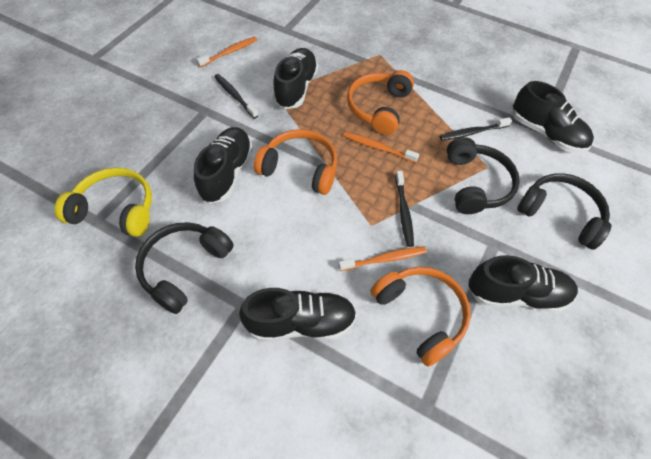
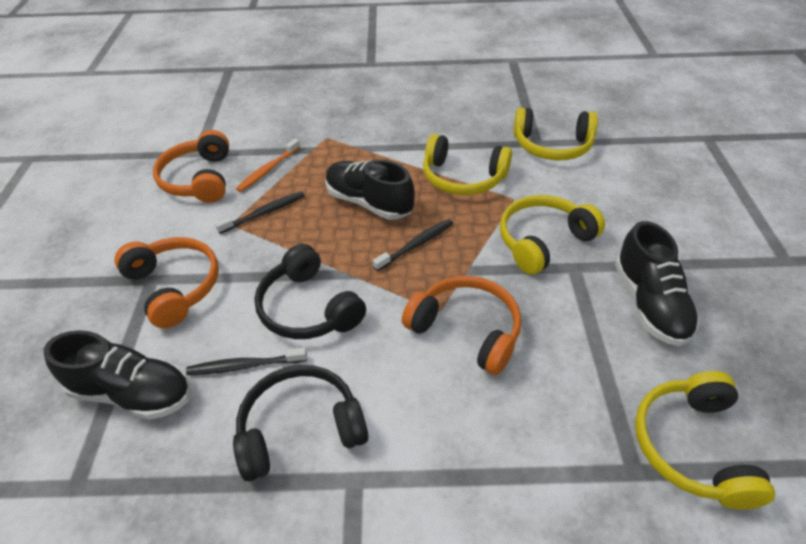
black headphones: 3 -> 2
black shoe: 5 -> 3
orange toothbrush: 3 -> 1
yellow headphones: 1 -> 4

